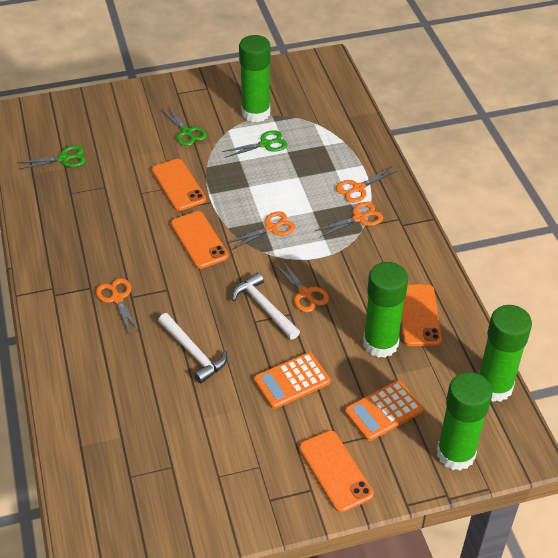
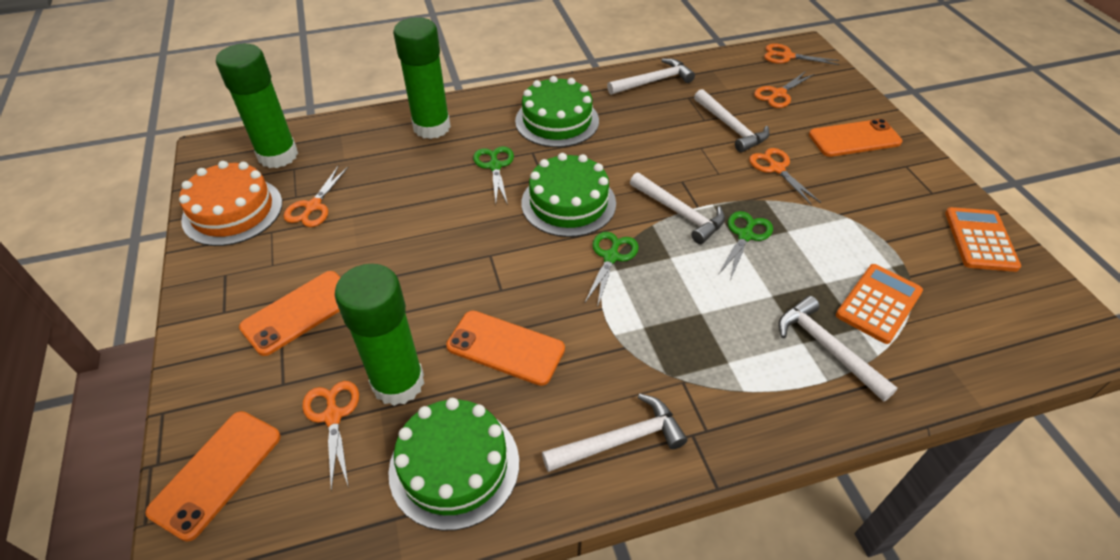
green cake: 0 -> 3
green glue stick: 4 -> 3
orange cake: 0 -> 1
white hammer: 2 -> 5

